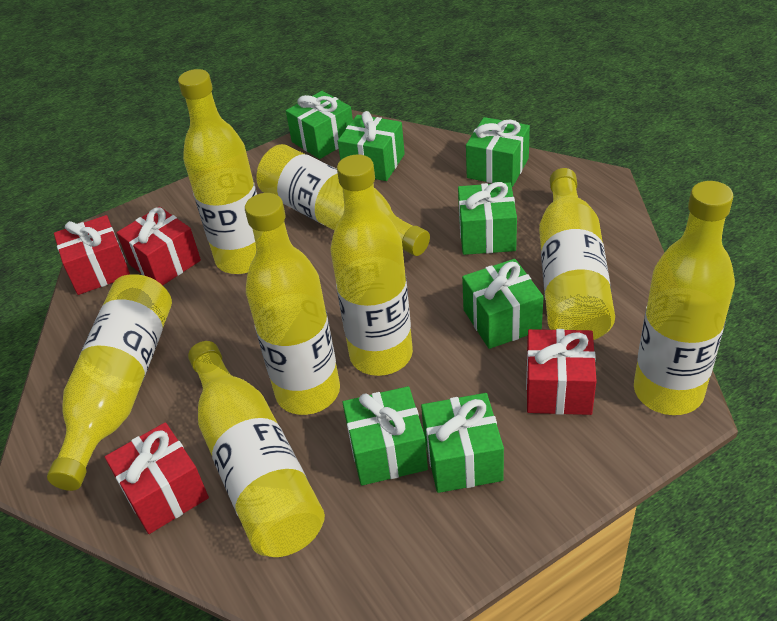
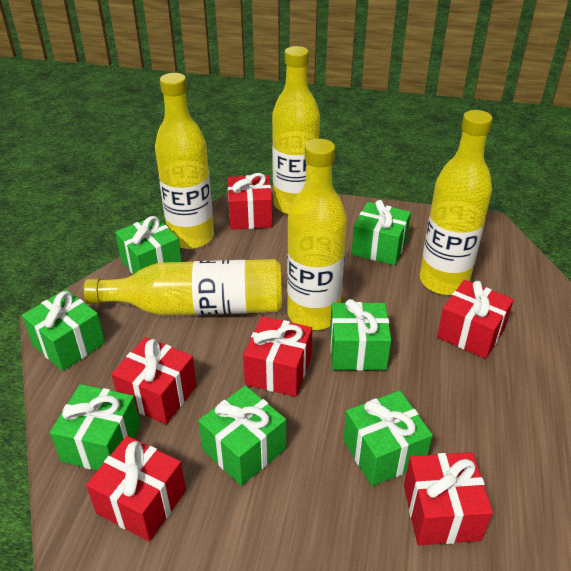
red gift: 4 -> 6
yellow bottle: 8 -> 5

